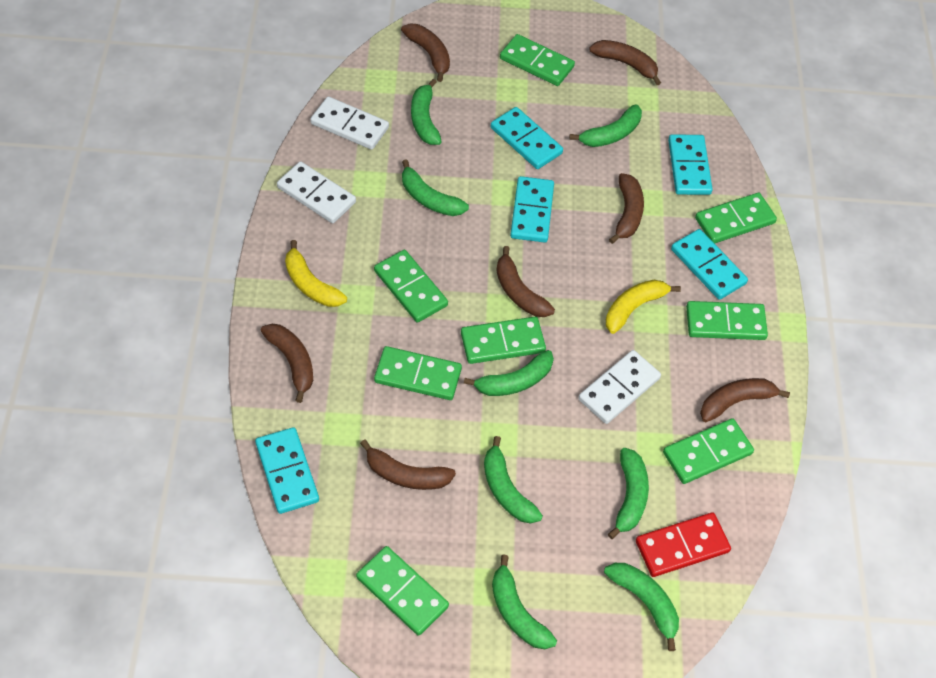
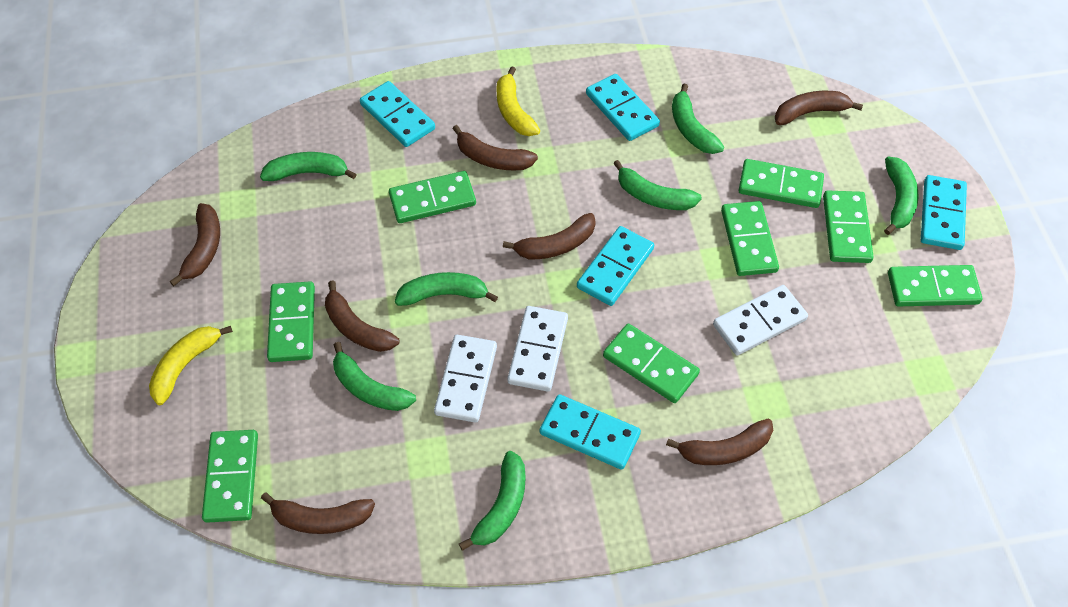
green banana: 8 -> 7
red domino: 1 -> 0

